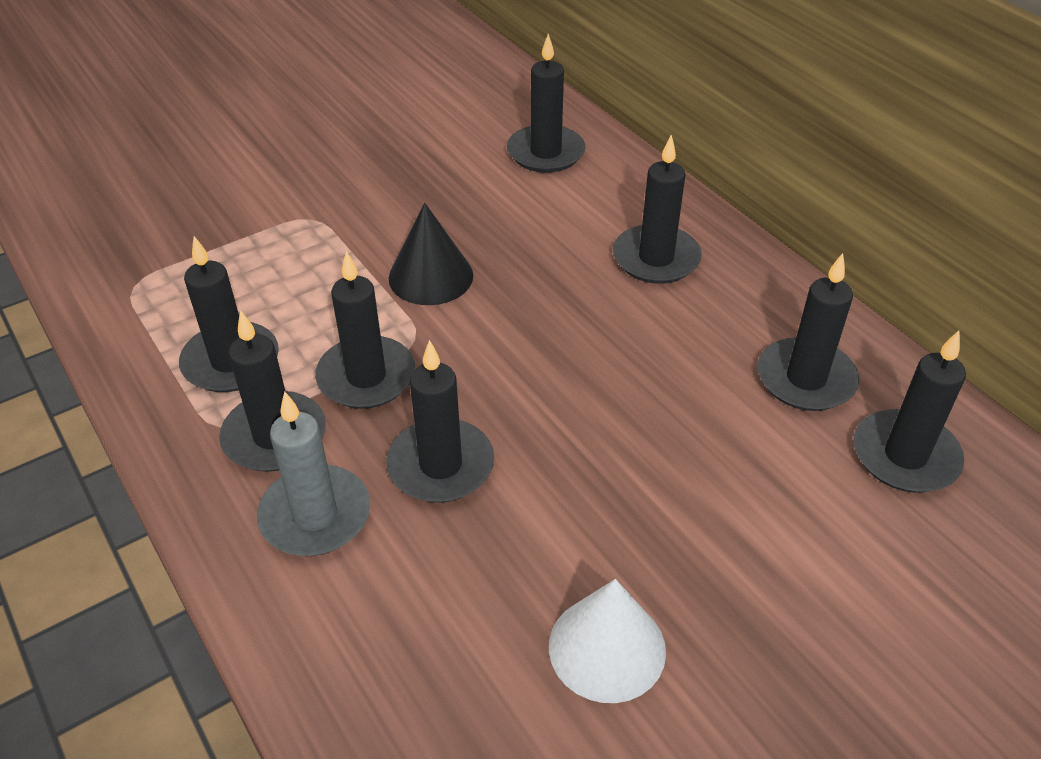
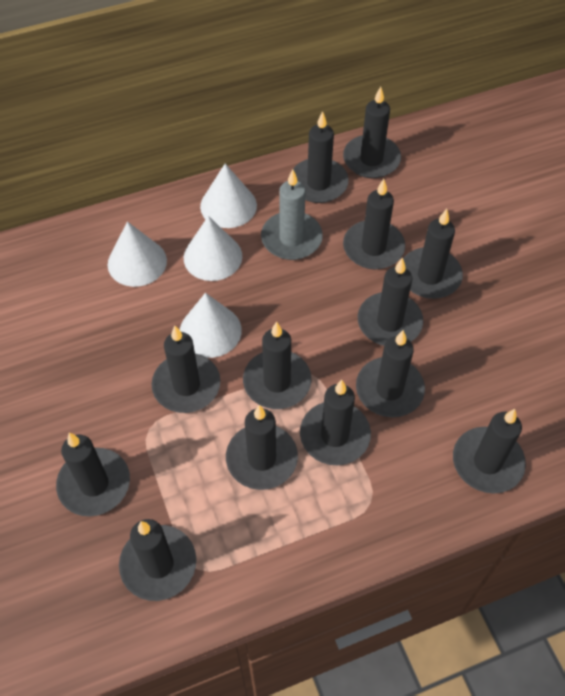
black candle: 8 -> 13
black cone: 1 -> 0
white cone: 1 -> 4

